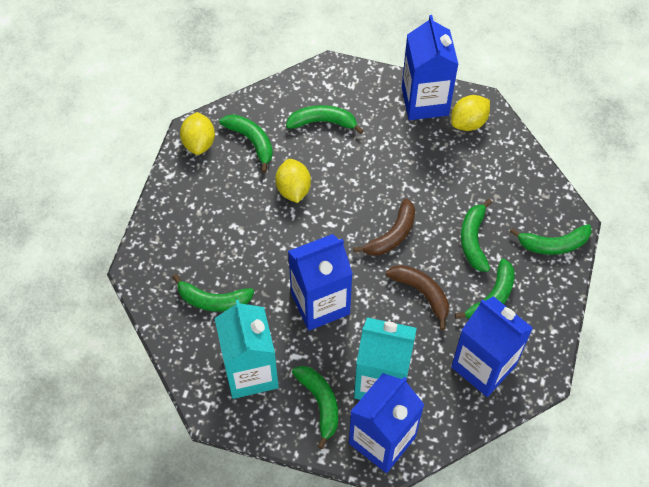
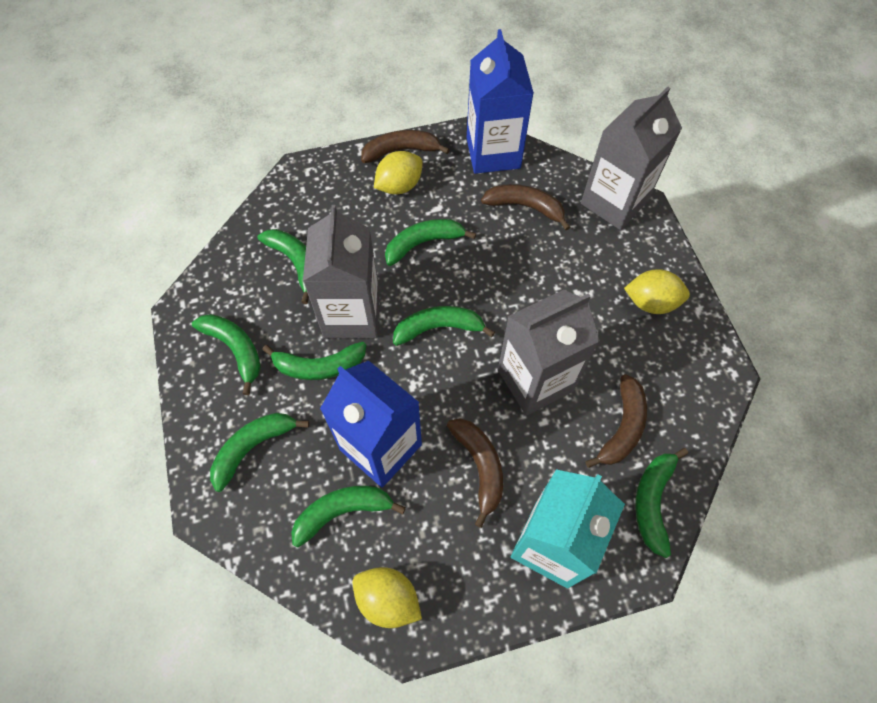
blue carton: 4 -> 2
brown banana: 2 -> 4
green banana: 7 -> 8
grey carton: 0 -> 3
turquoise carton: 2 -> 1

